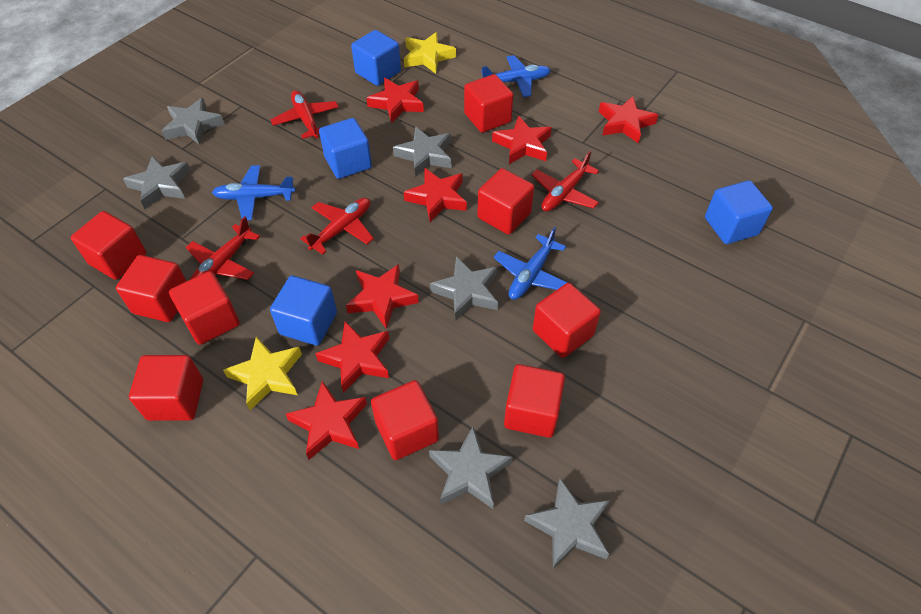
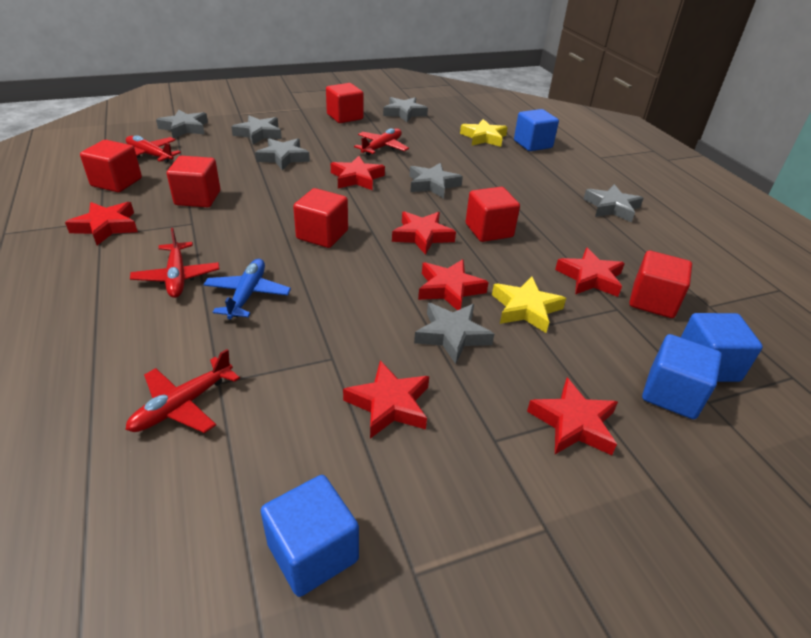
blue plane: 3 -> 1
grey star: 6 -> 7
red cube: 9 -> 6

